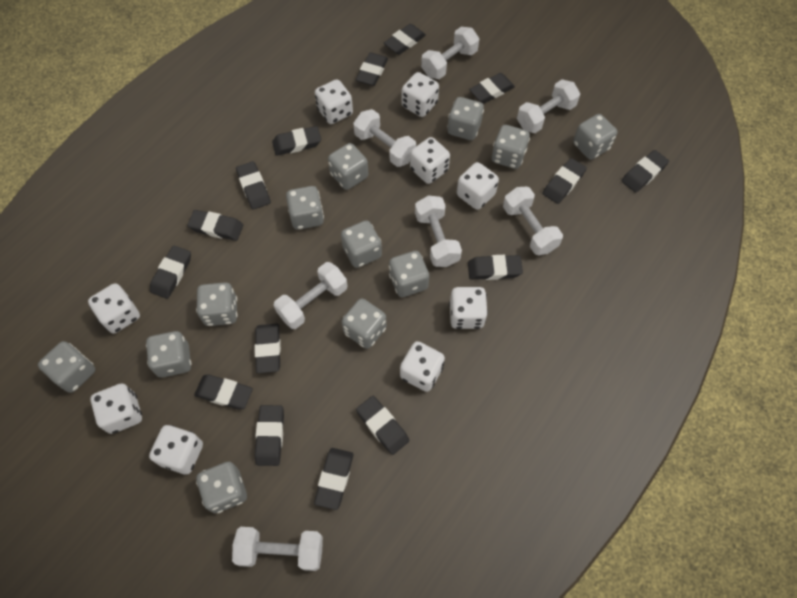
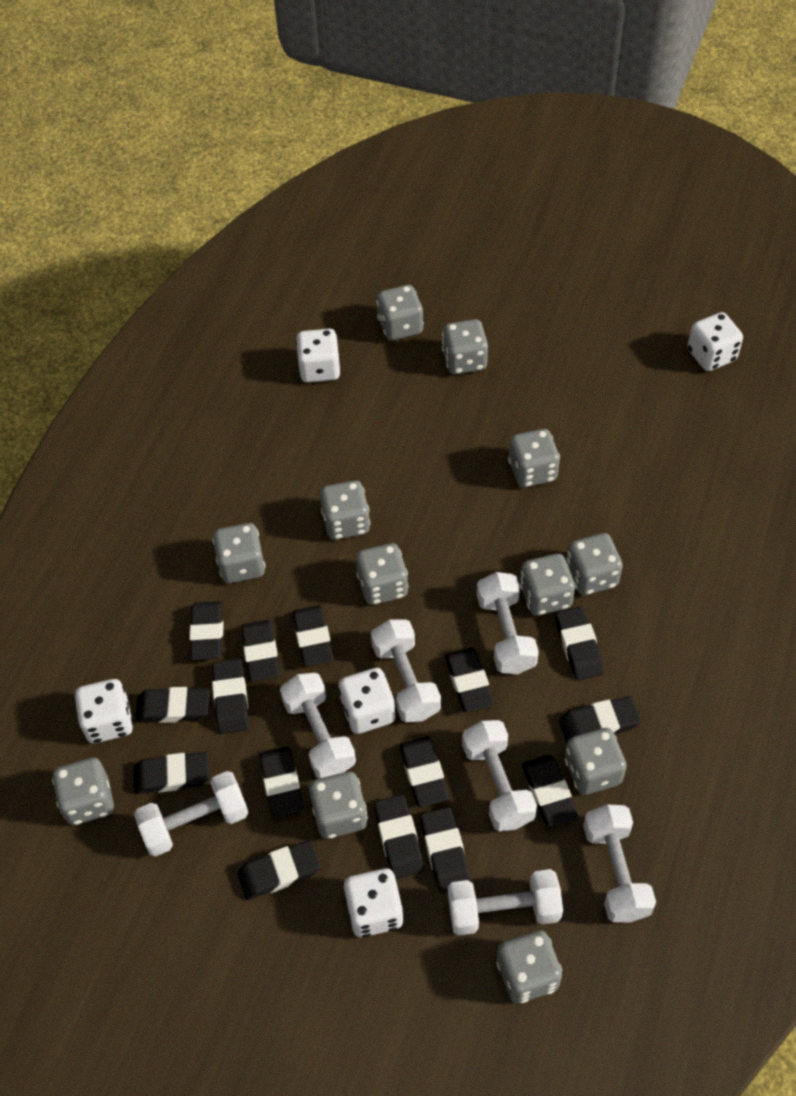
white dice: 9 -> 5

